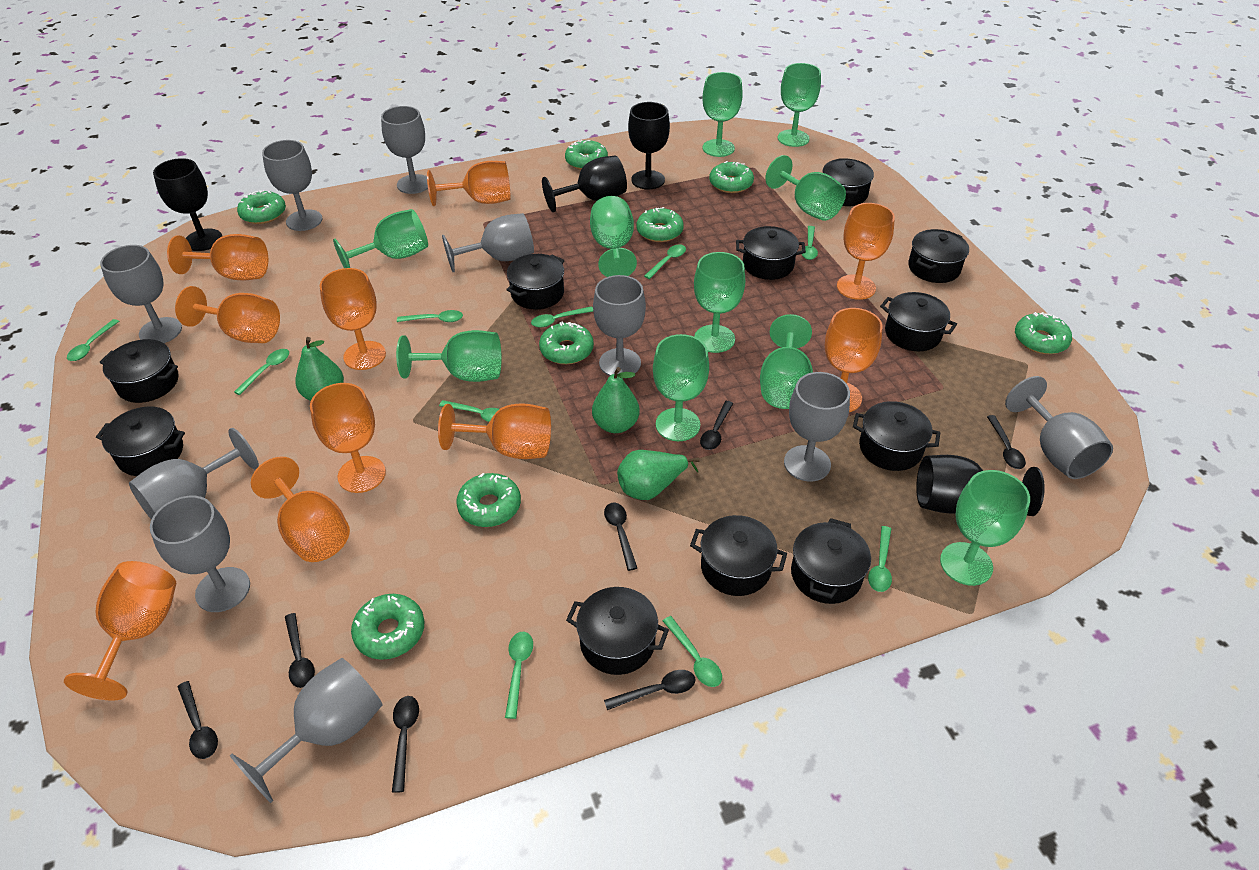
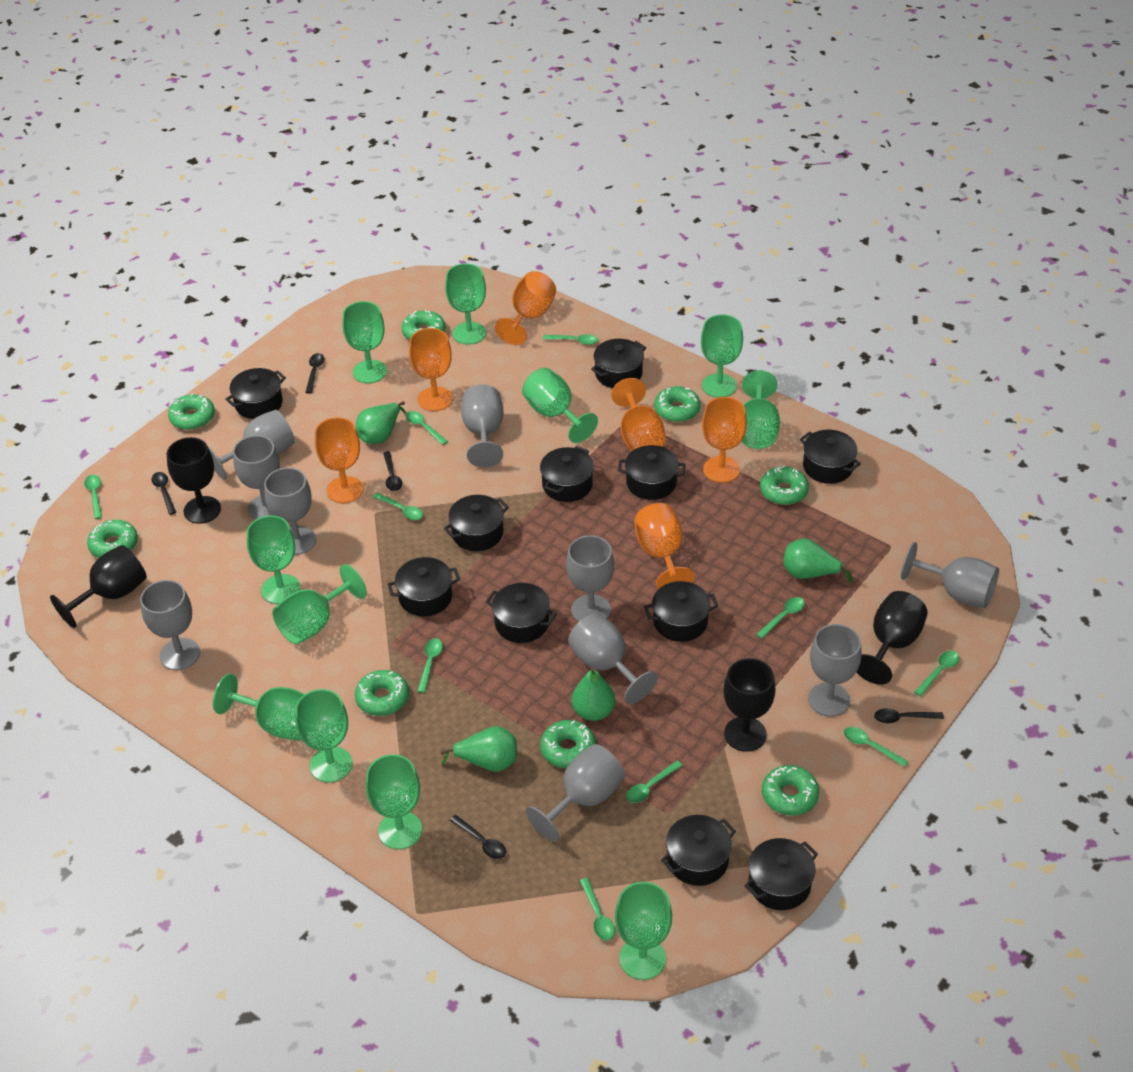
black spoon: 7 -> 5
green goblet: 10 -> 11
green pear: 3 -> 4
orange goblet: 10 -> 6

